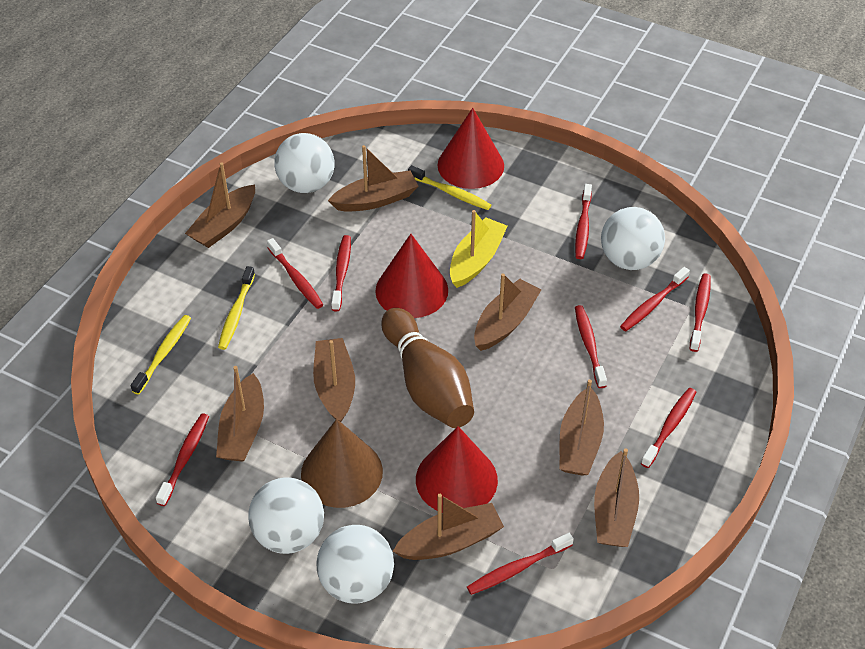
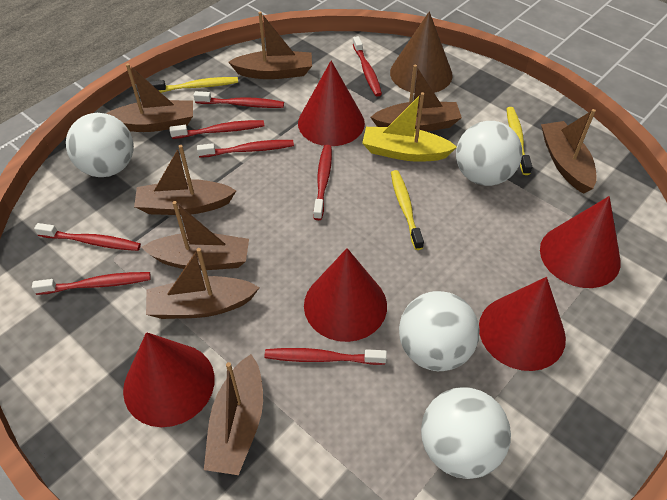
brown bowling pin: 1 -> 0
red cone: 3 -> 5
red toothbrush: 9 -> 8

